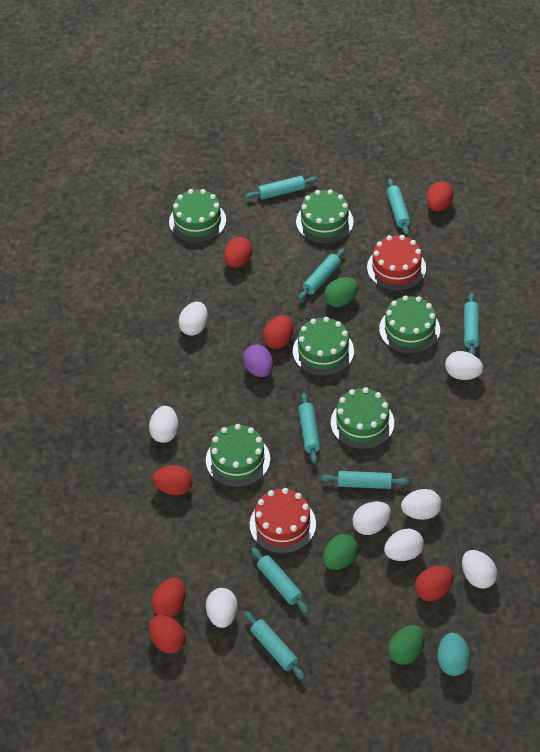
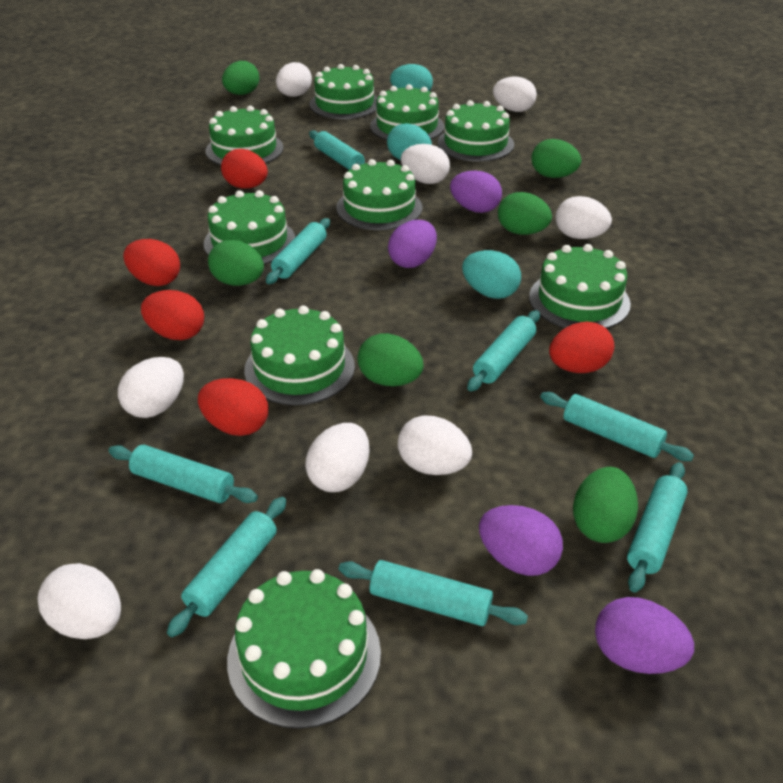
green cake: 6 -> 9
green egg: 3 -> 6
purple egg: 1 -> 4
red cake: 2 -> 0
red egg: 7 -> 5
turquoise egg: 1 -> 3

